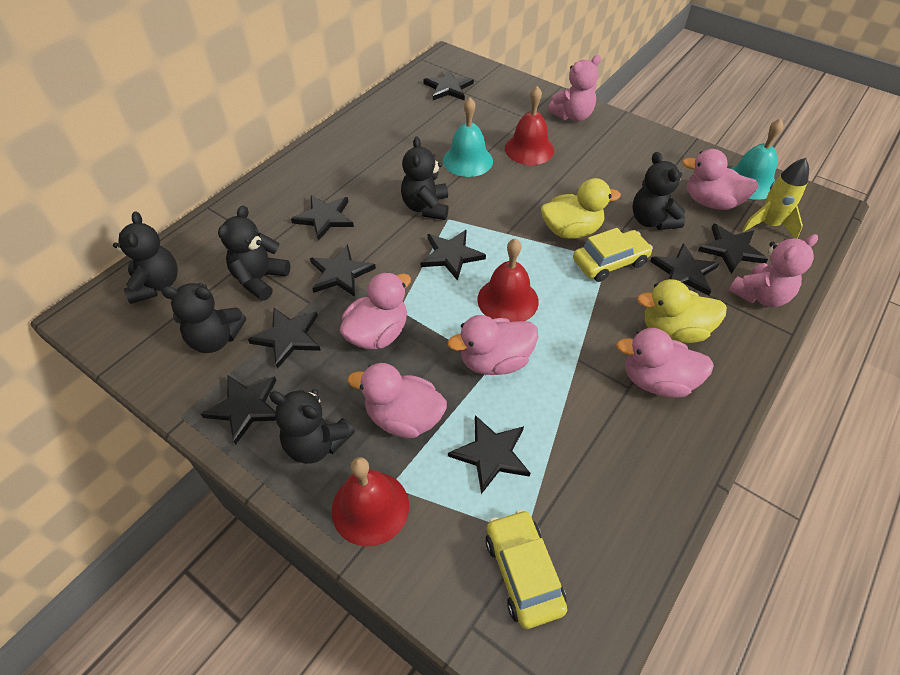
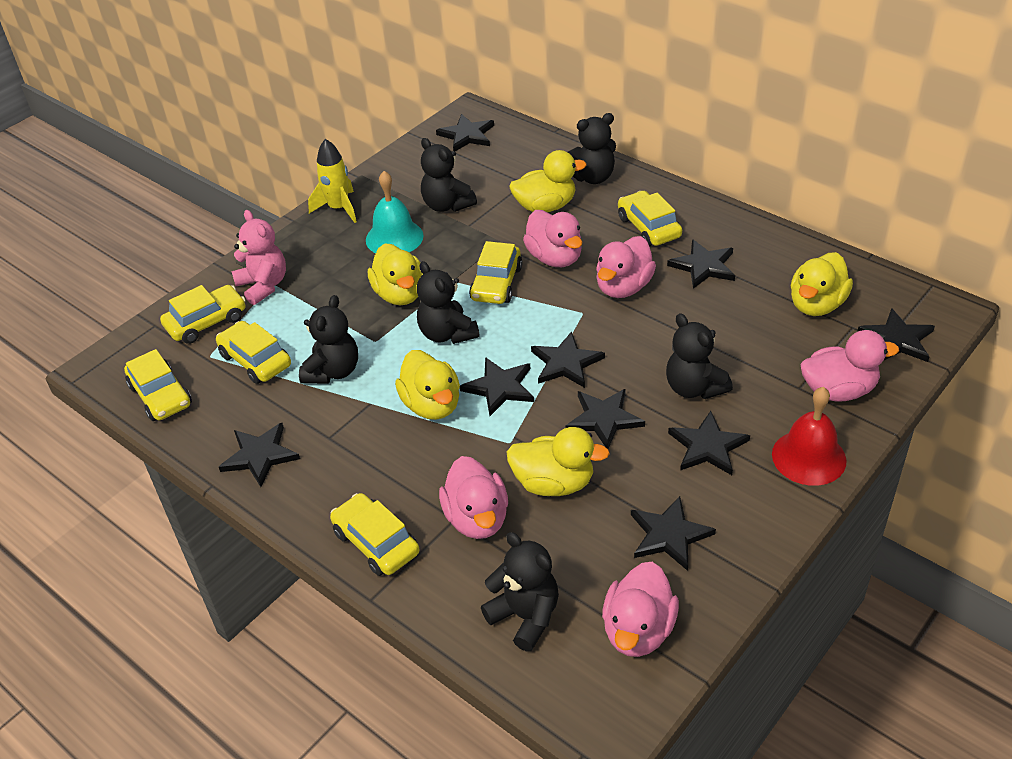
pink teddy bear: 2 -> 1
red bell: 3 -> 1
turquoise bell: 2 -> 1
yellow car: 2 -> 6
yellow duck: 2 -> 5

